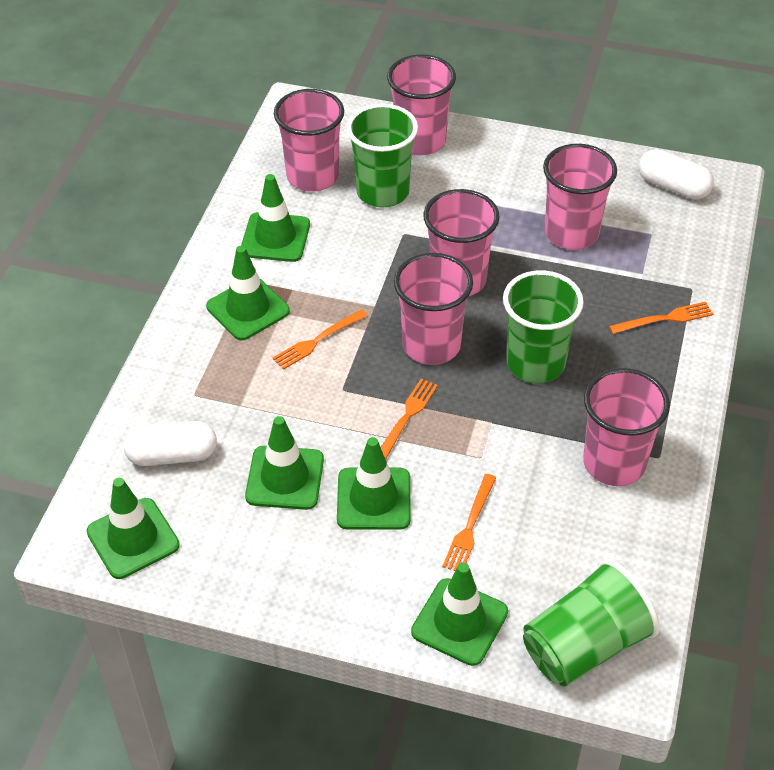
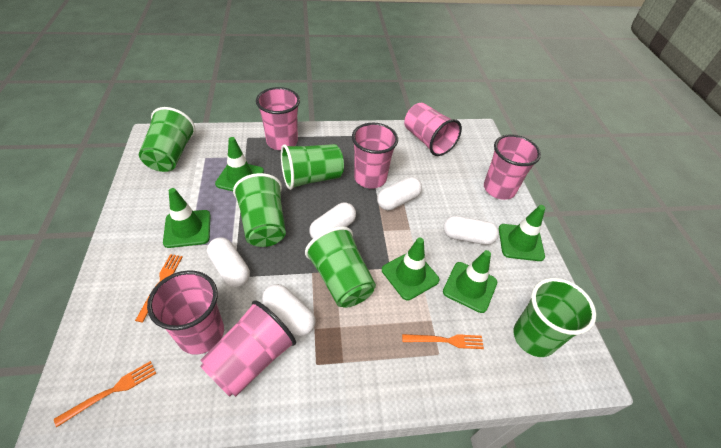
green cup: 3 -> 5
green traffic cone: 6 -> 5
orange fork: 4 -> 3
white capsule: 2 -> 5

